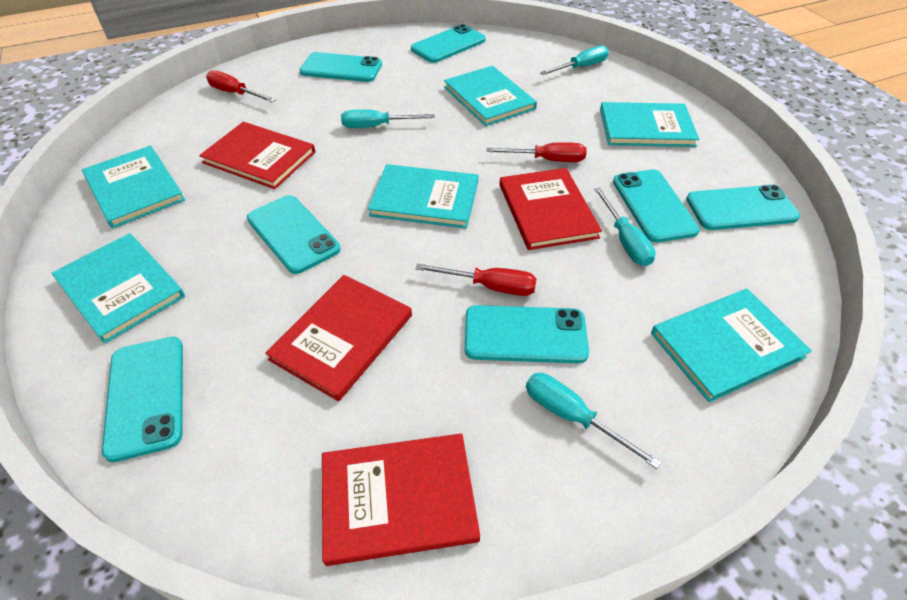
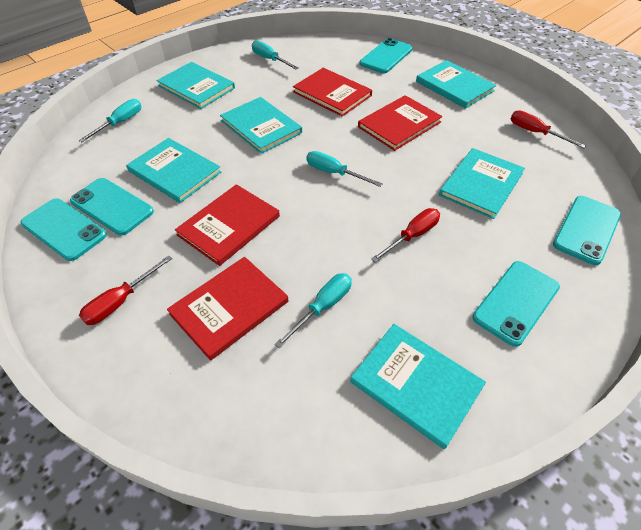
turquoise phone: 7 -> 5

